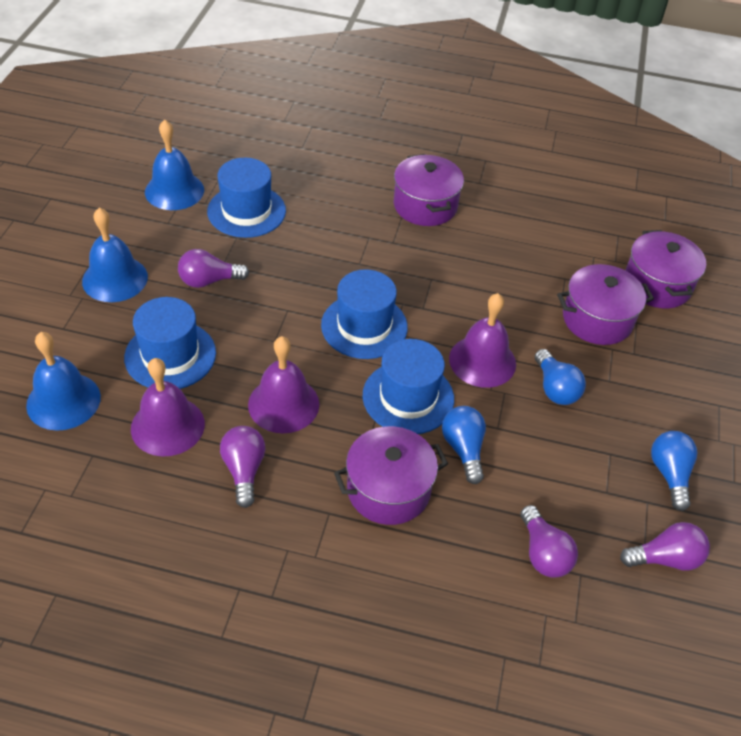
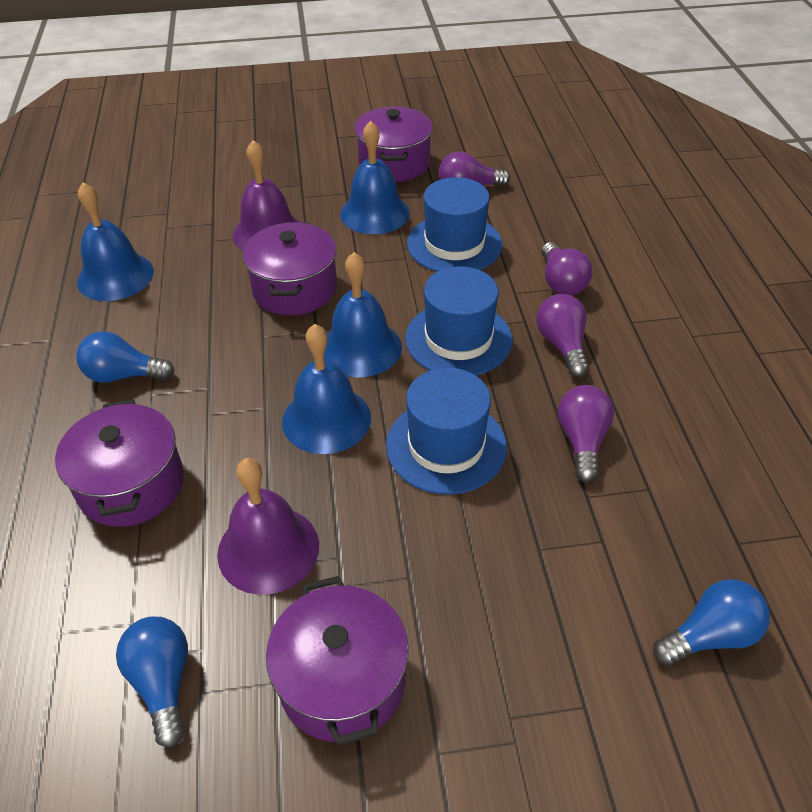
blue bell: 3 -> 4
blue hat: 4 -> 3
purple bell: 3 -> 2

